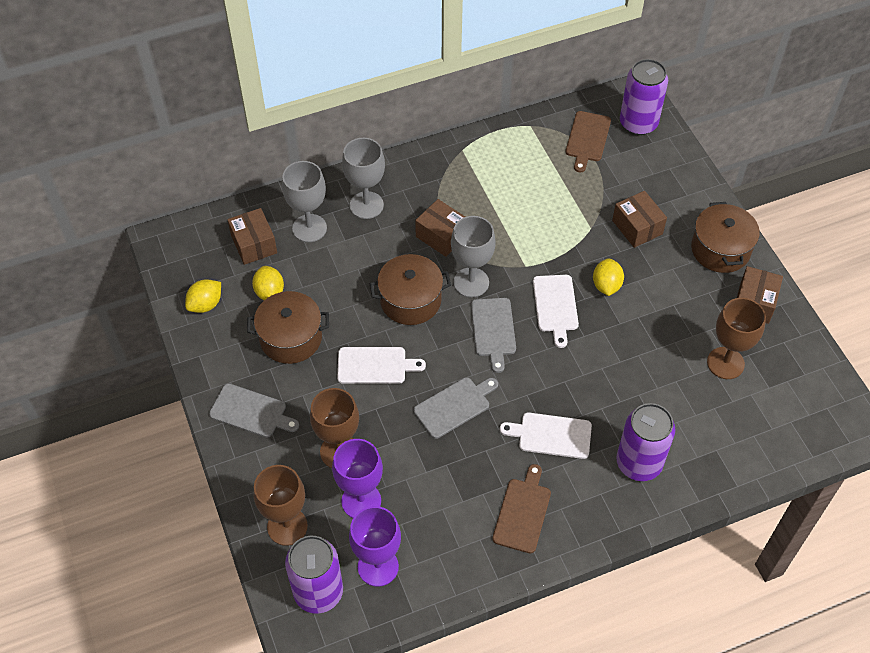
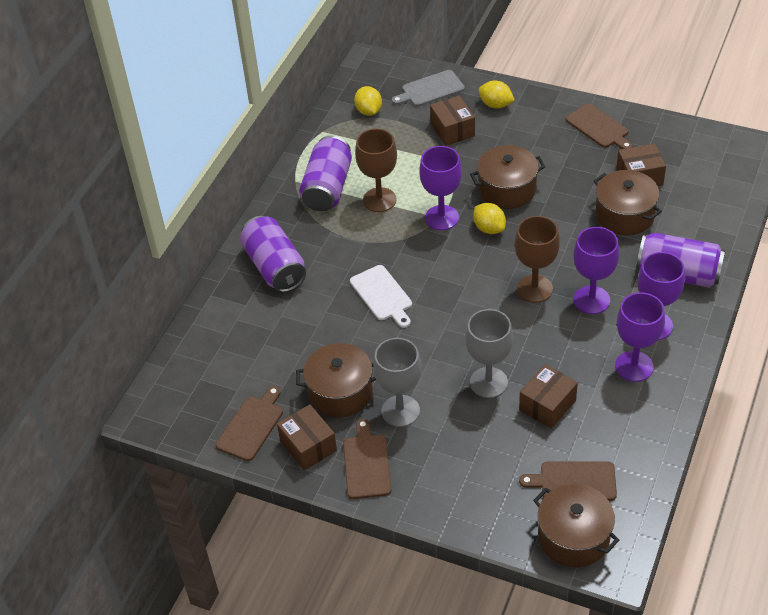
brown cutting board: 2 -> 4
brown goblet: 3 -> 2
brown pot: 3 -> 4
grey cutting board: 3 -> 1
grey goblet: 3 -> 2
purple goblet: 2 -> 4
white cutting board: 3 -> 1

